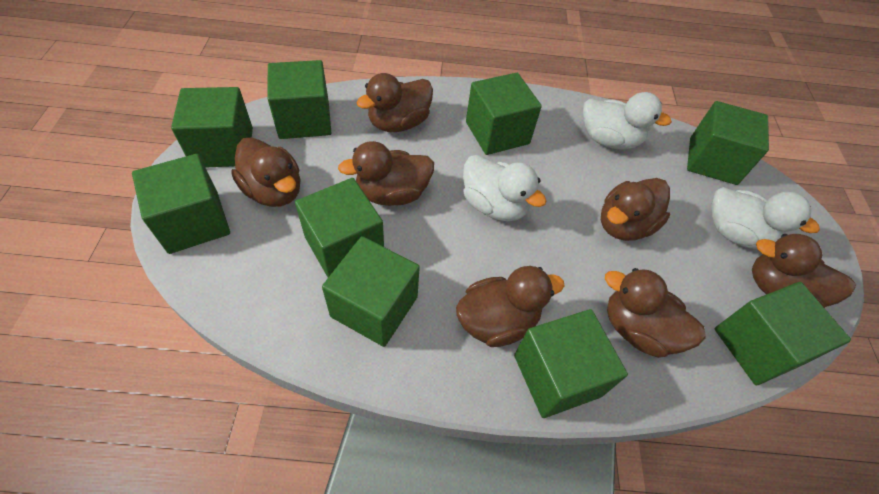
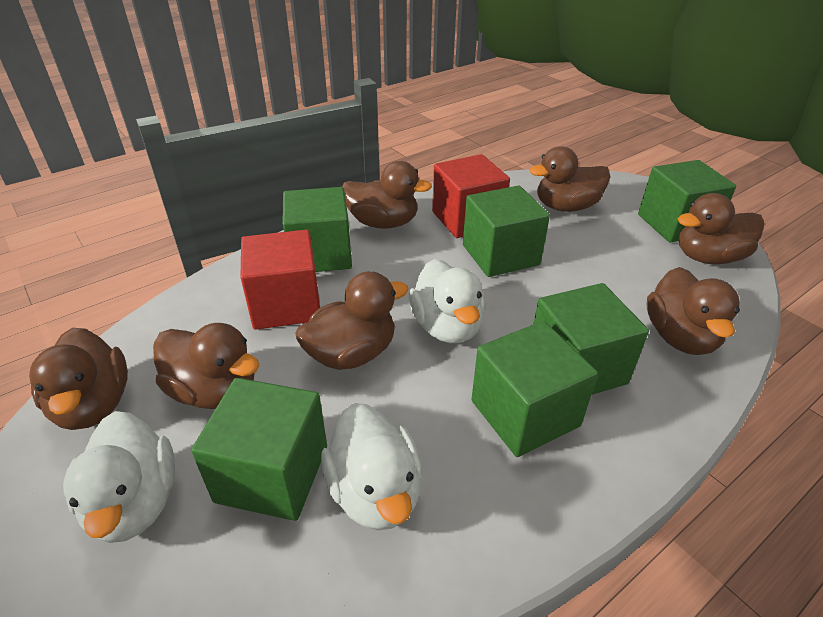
green cube: 9 -> 6
red cube: 0 -> 2

